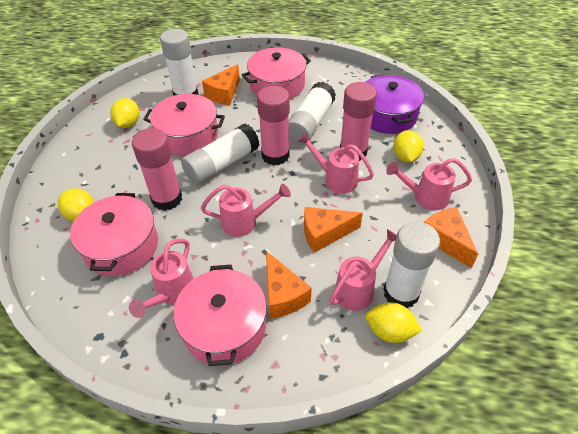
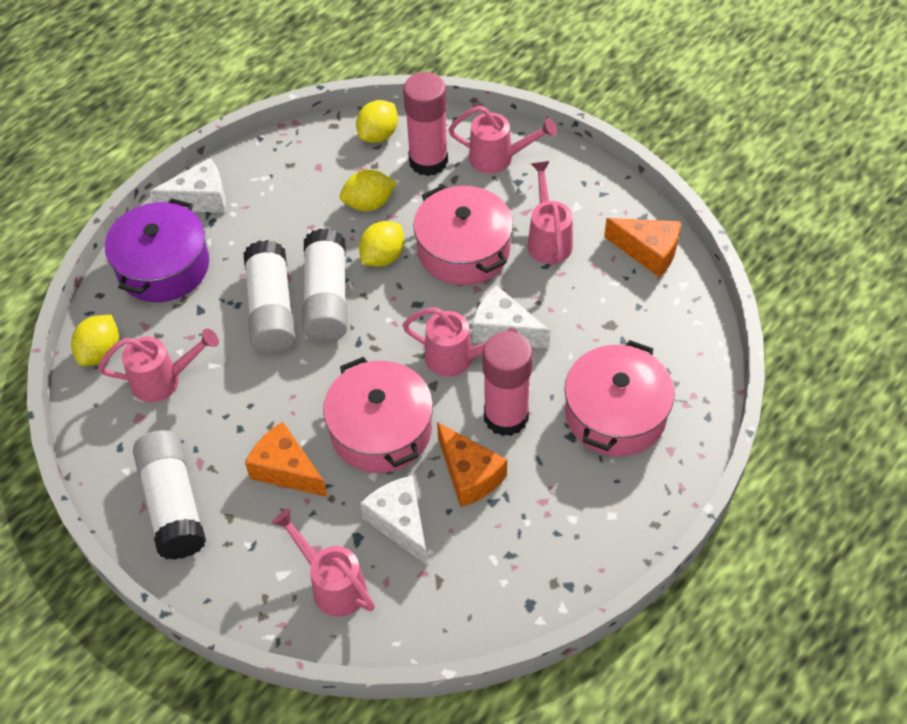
orange cheese: 4 -> 3
pink glue stick: 3 -> 2
pink pot: 4 -> 3
white cheese: 0 -> 3
white glue stick: 4 -> 3

